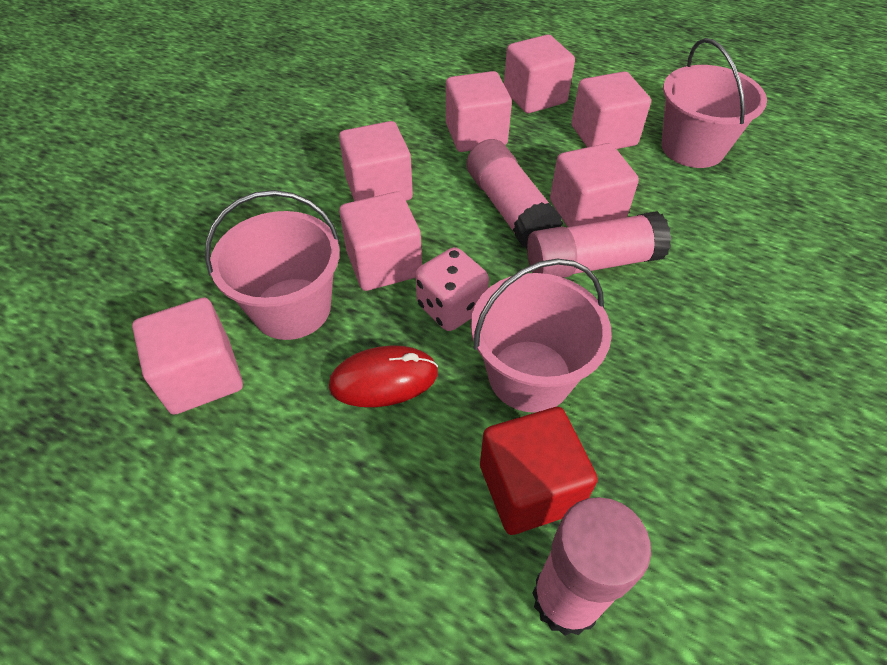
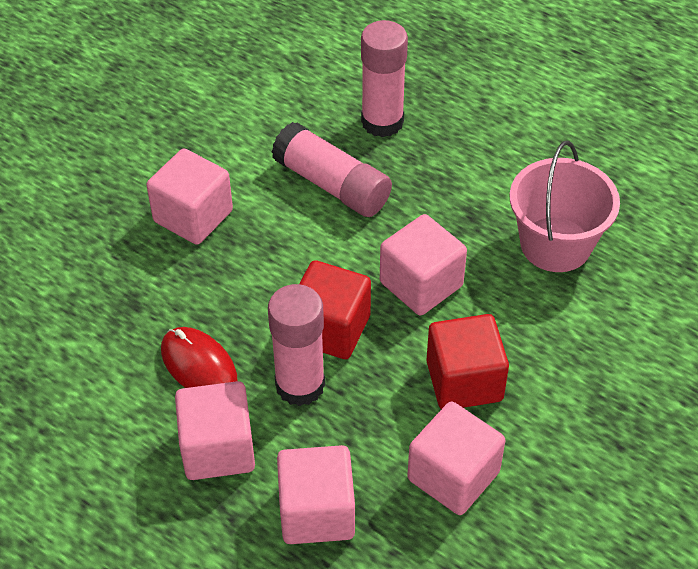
pink bucket: 3 -> 1
pink cube: 7 -> 5
pink dice: 1 -> 0
red cube: 1 -> 2

